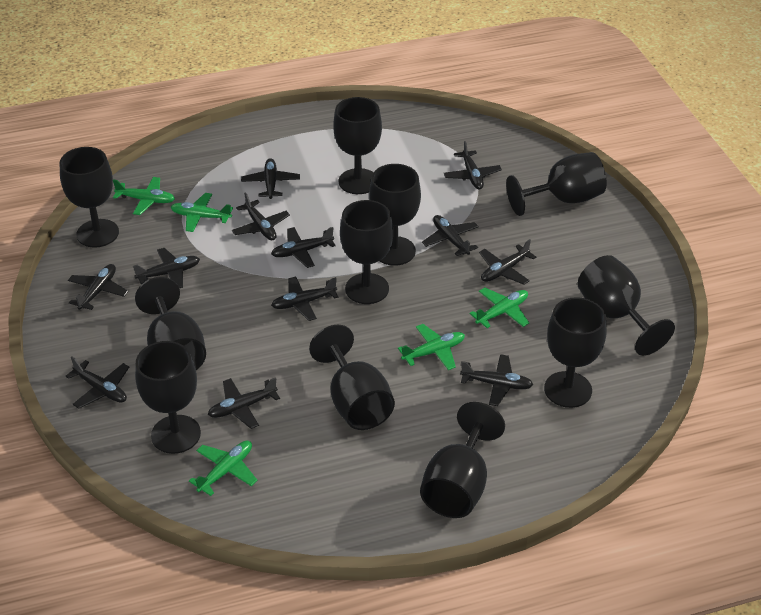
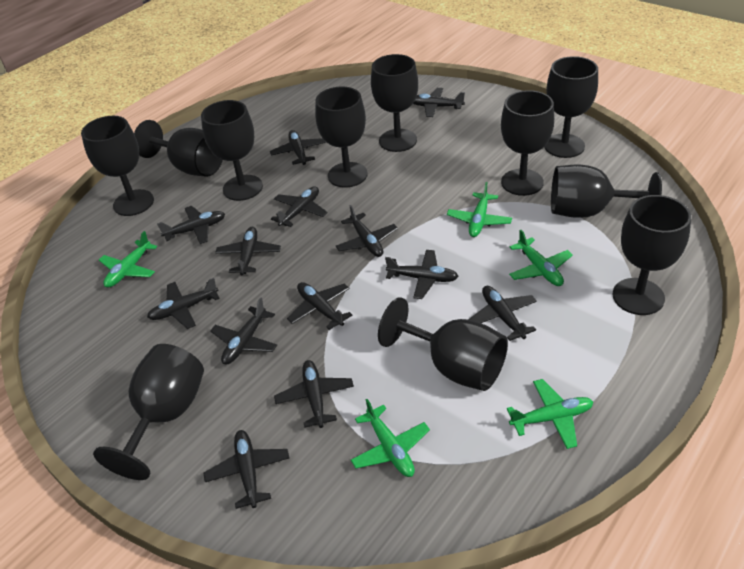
black plane: 12 -> 13

